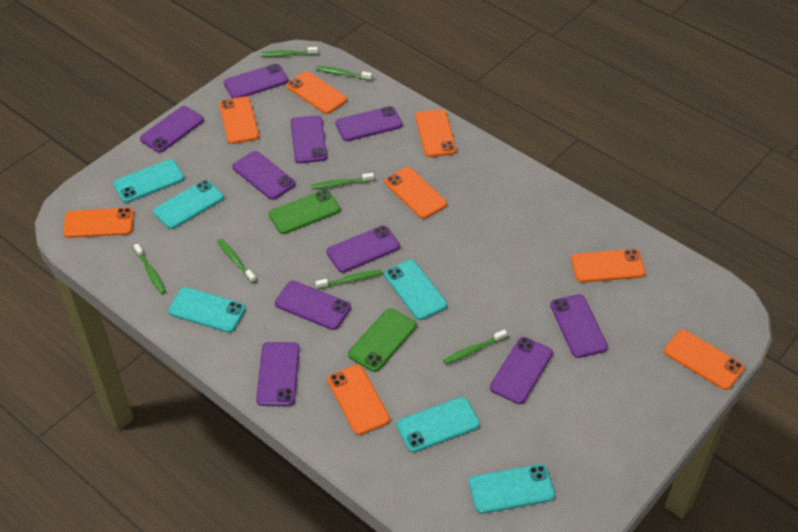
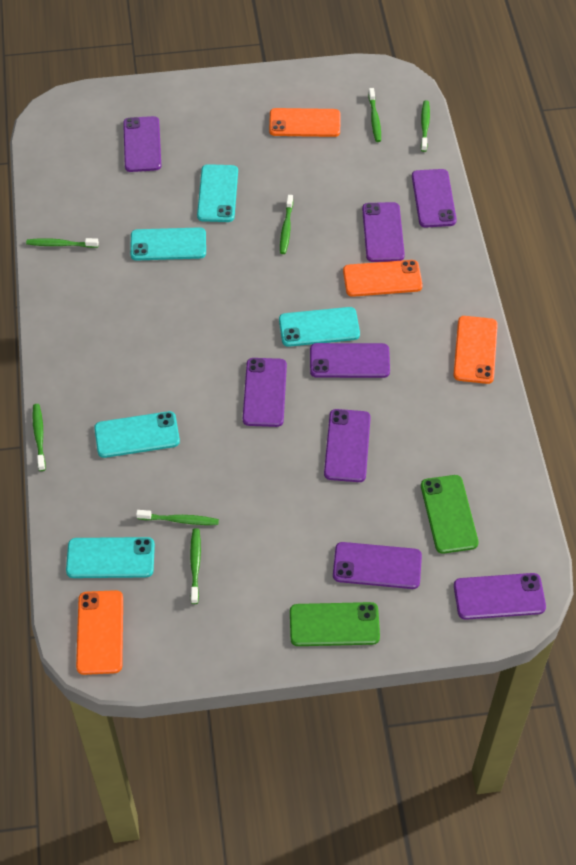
orange phone: 8 -> 4
purple phone: 10 -> 8
turquoise phone: 6 -> 5

